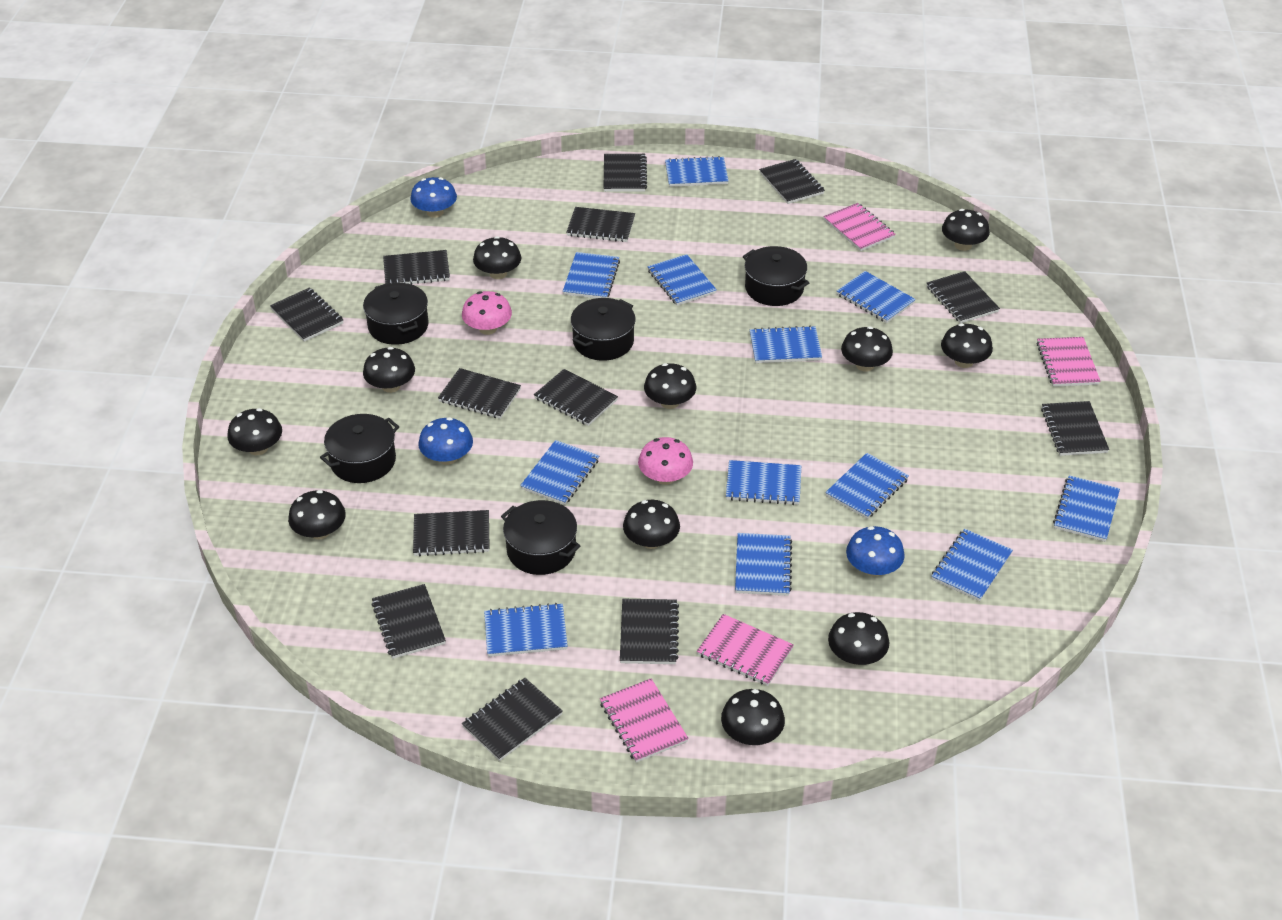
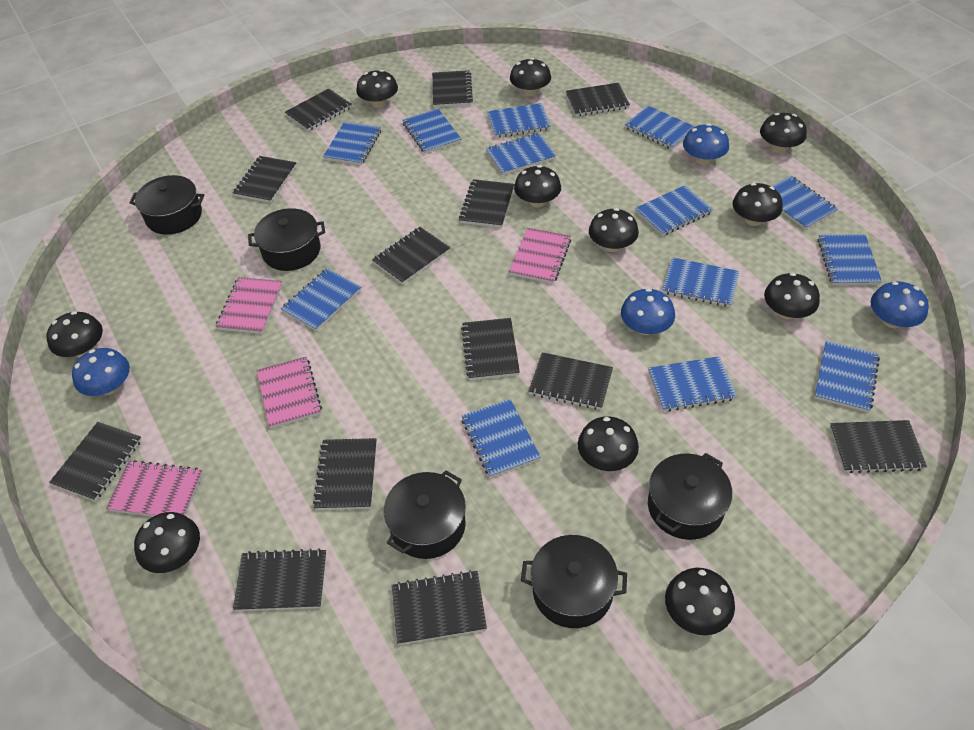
blue mushroom: 3 -> 4
blue notebook: 12 -> 13
pink mushroom: 2 -> 0

